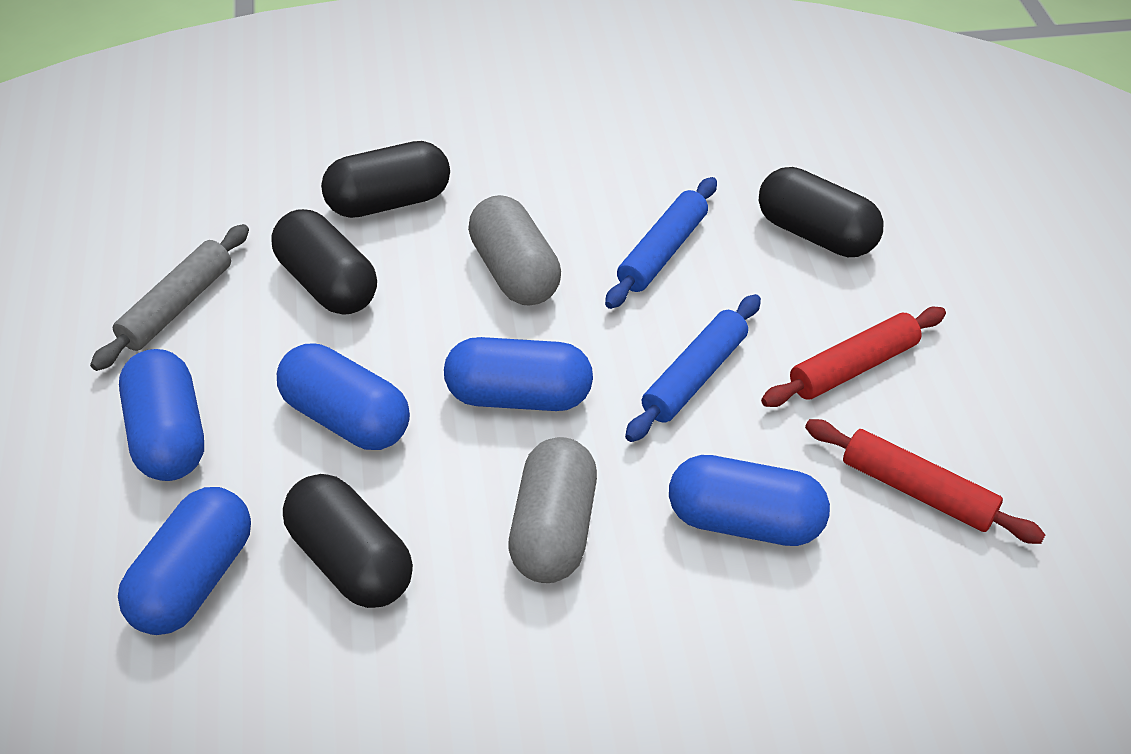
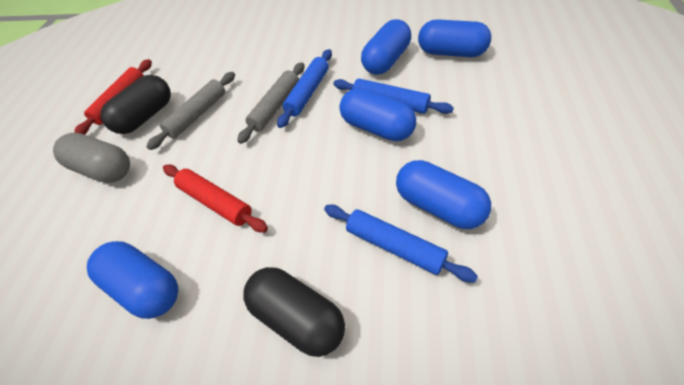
black capsule: 4 -> 2
blue rolling pin: 2 -> 3
grey capsule: 2 -> 1
grey rolling pin: 1 -> 2

